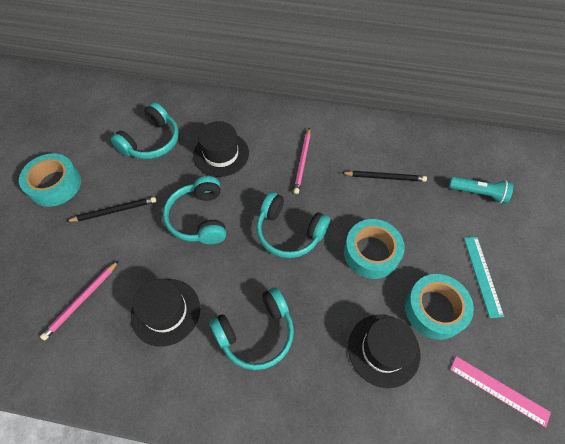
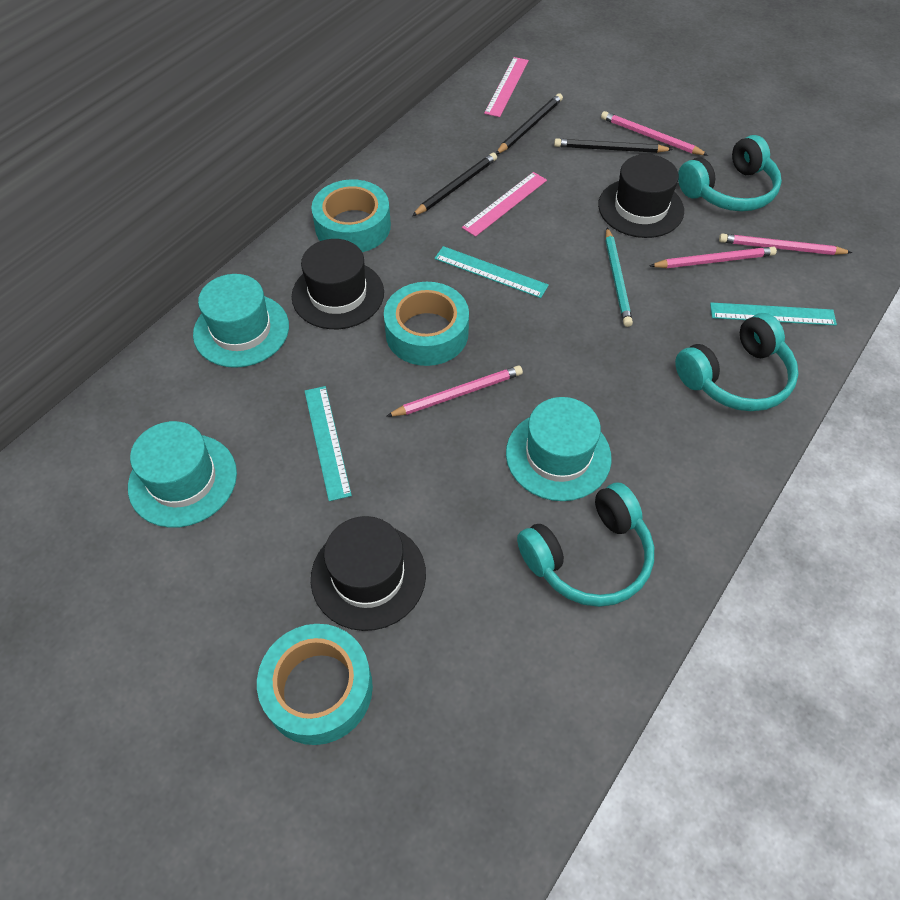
black pencil: 2 -> 3
pink pencil: 2 -> 4
pink ruler: 1 -> 2
turquoise flashlight: 1 -> 0
turquoise hat: 0 -> 3
turquoise headphones: 4 -> 3
turquoise pencil: 0 -> 1
turquoise ruler: 1 -> 3

